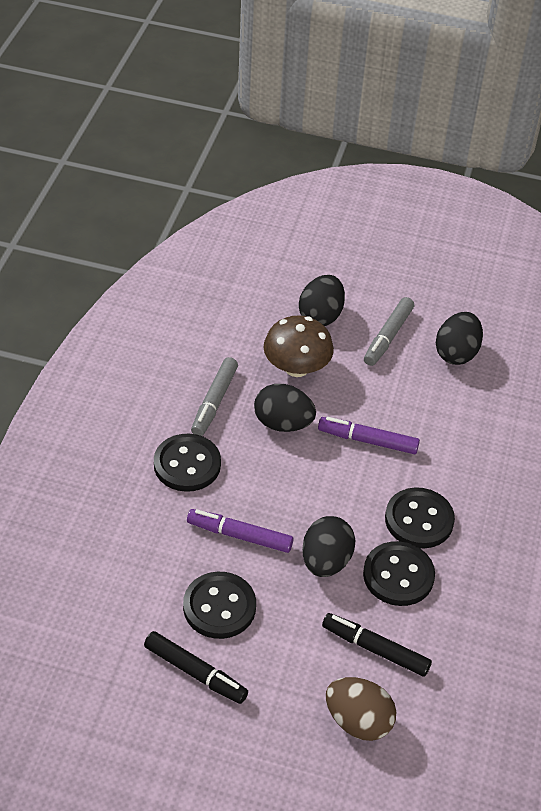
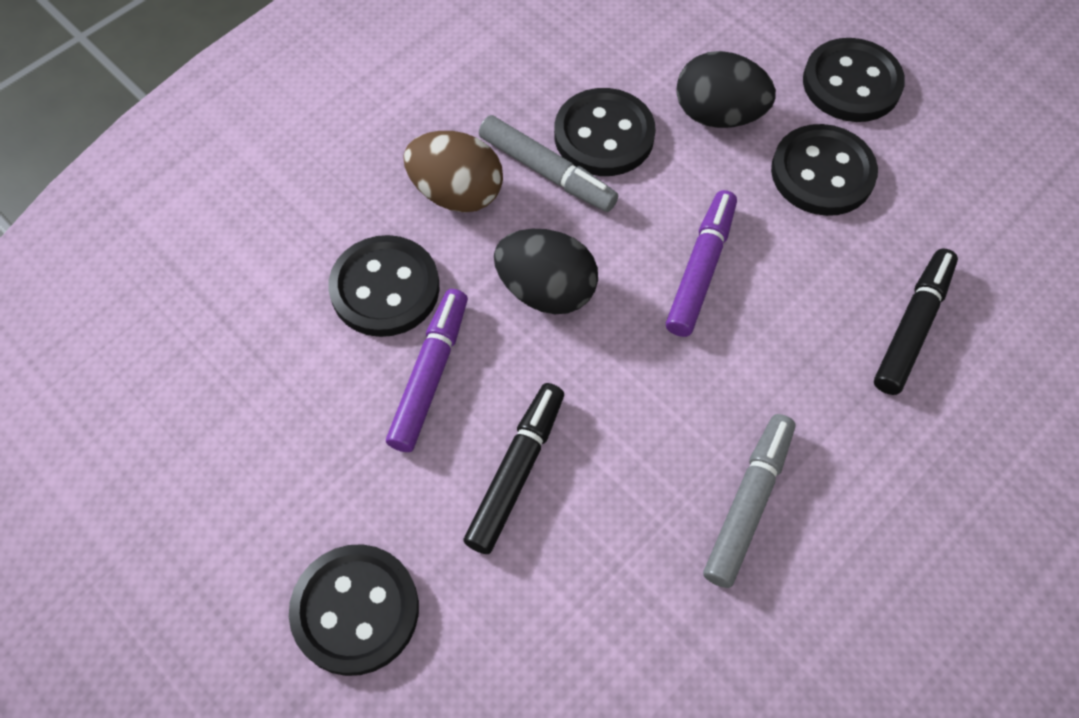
black button: 4 -> 5
black egg: 4 -> 2
brown mushroom: 1 -> 0

